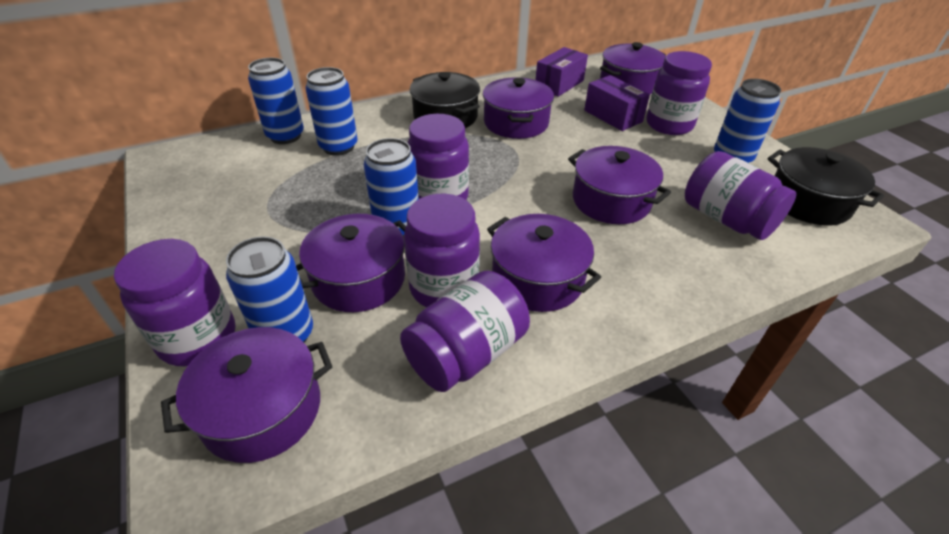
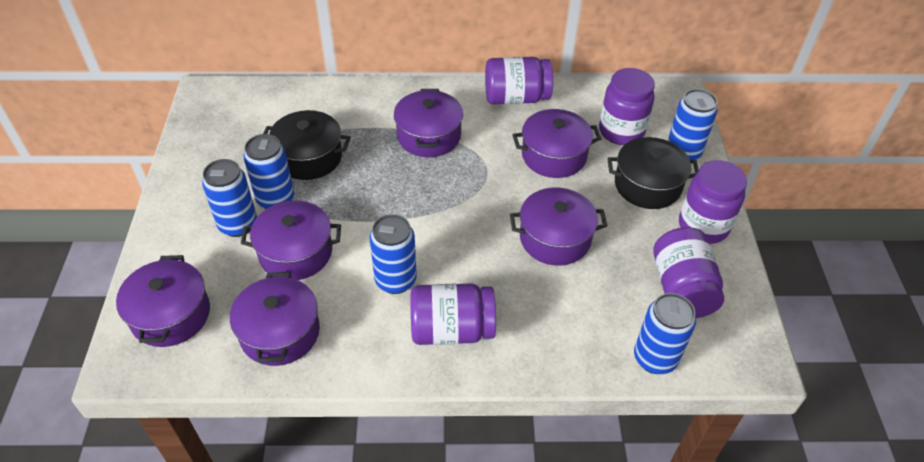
purple box: 2 -> 0
purple jar: 6 -> 5

